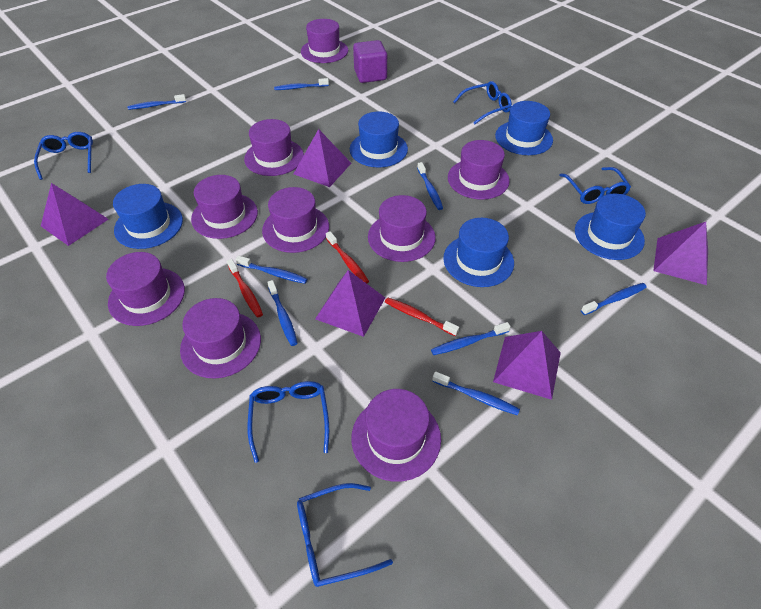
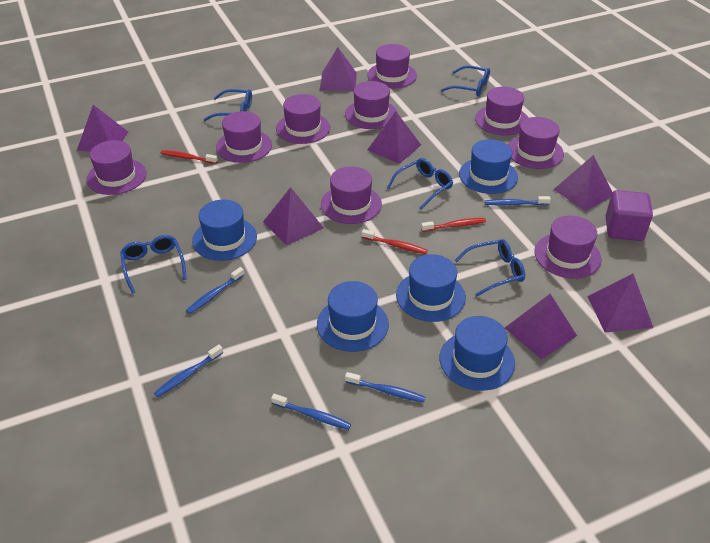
blue toothbrush: 8 -> 5
purple pyramid: 5 -> 7

